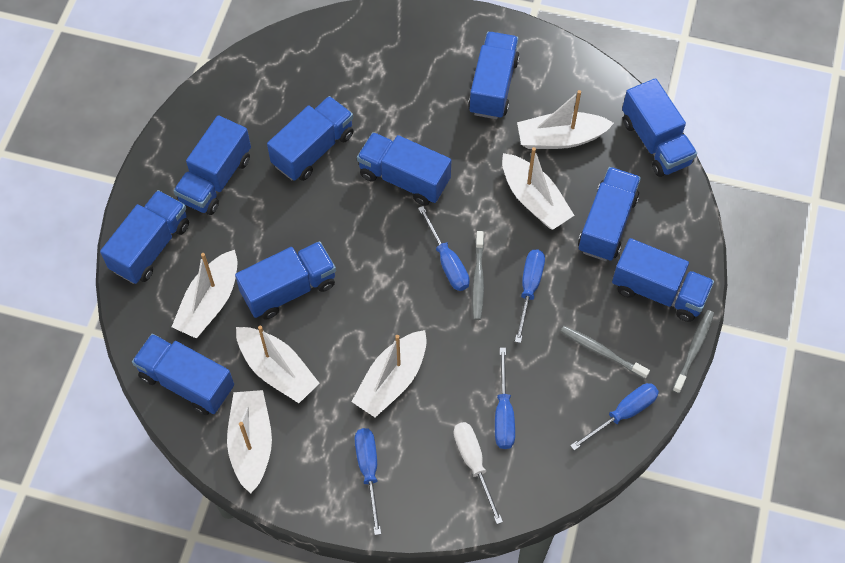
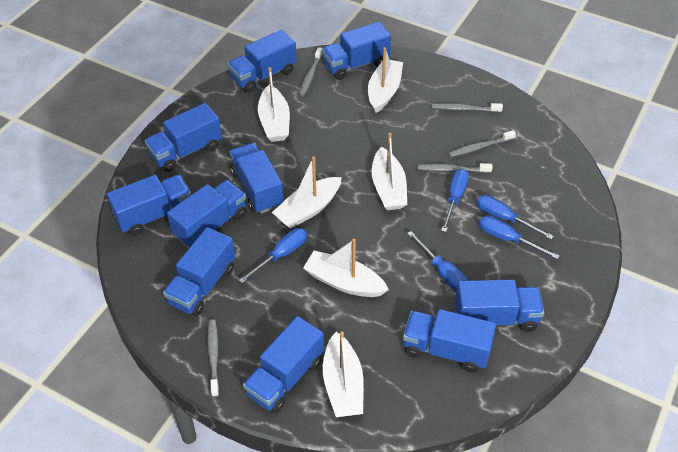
grey toothbrush: 3 -> 5
white screwdriver: 1 -> 0

